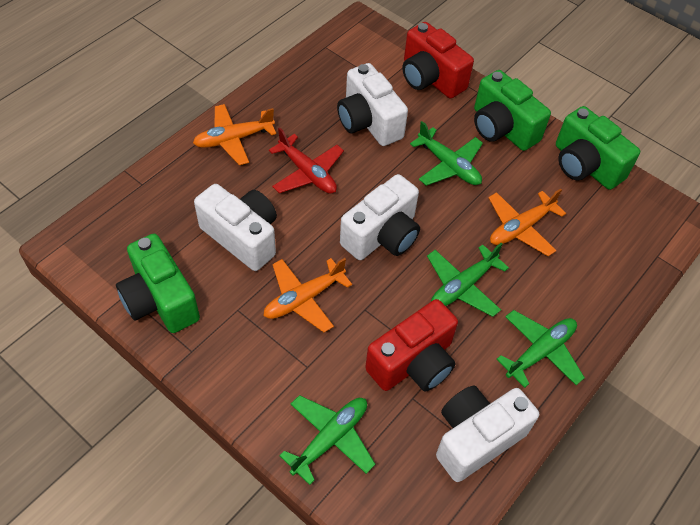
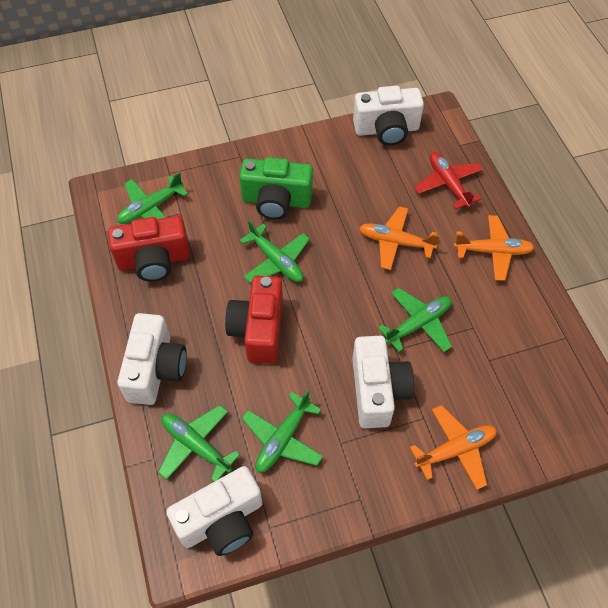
green camera: 3 -> 1
green plane: 4 -> 5

